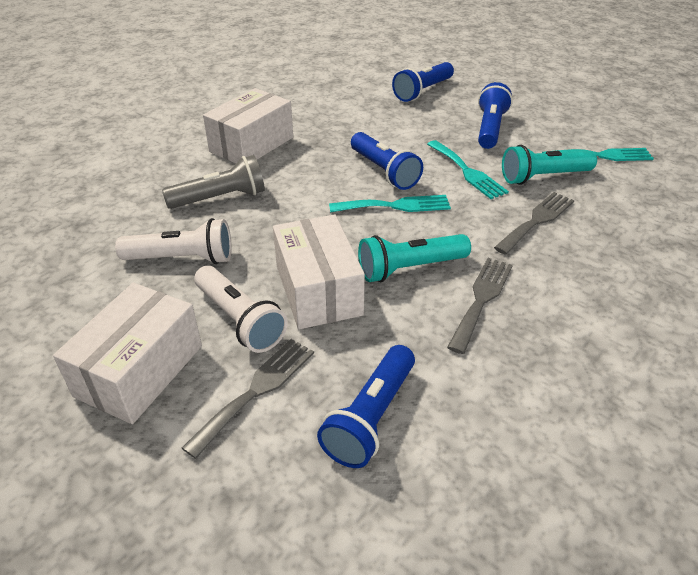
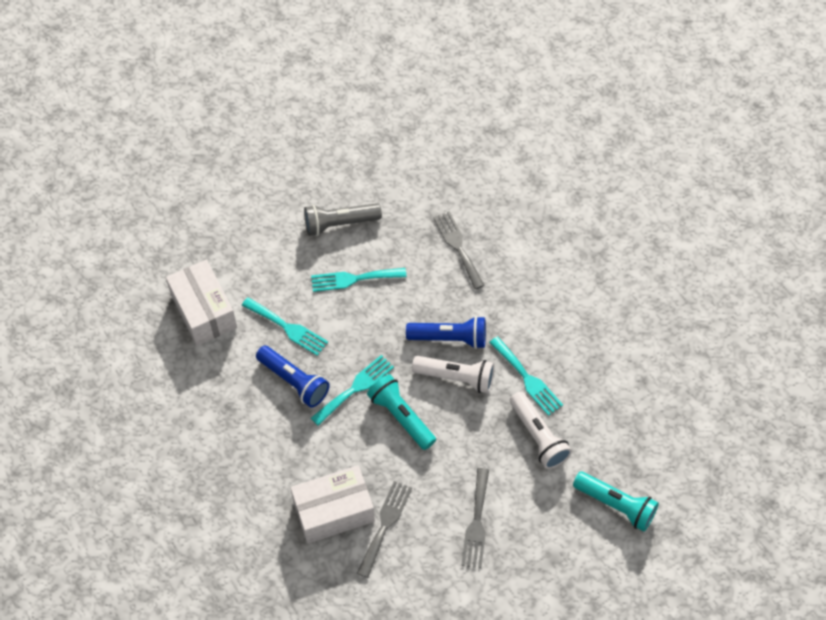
blue flashlight: 4 -> 2
turquoise fork: 3 -> 4
white box: 3 -> 2

